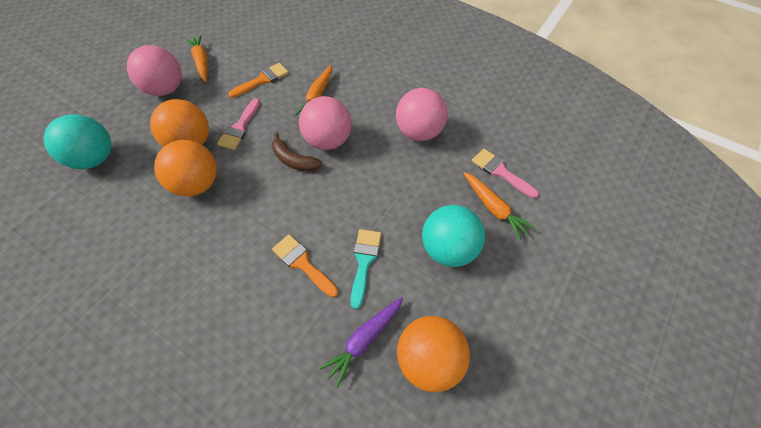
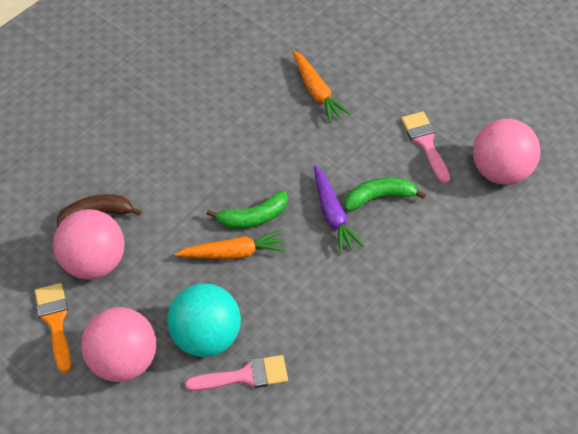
green banana: 0 -> 2
orange ball: 3 -> 0
orange brush: 2 -> 1
orange carrot: 3 -> 2
turquoise ball: 2 -> 1
turquoise brush: 1 -> 0

